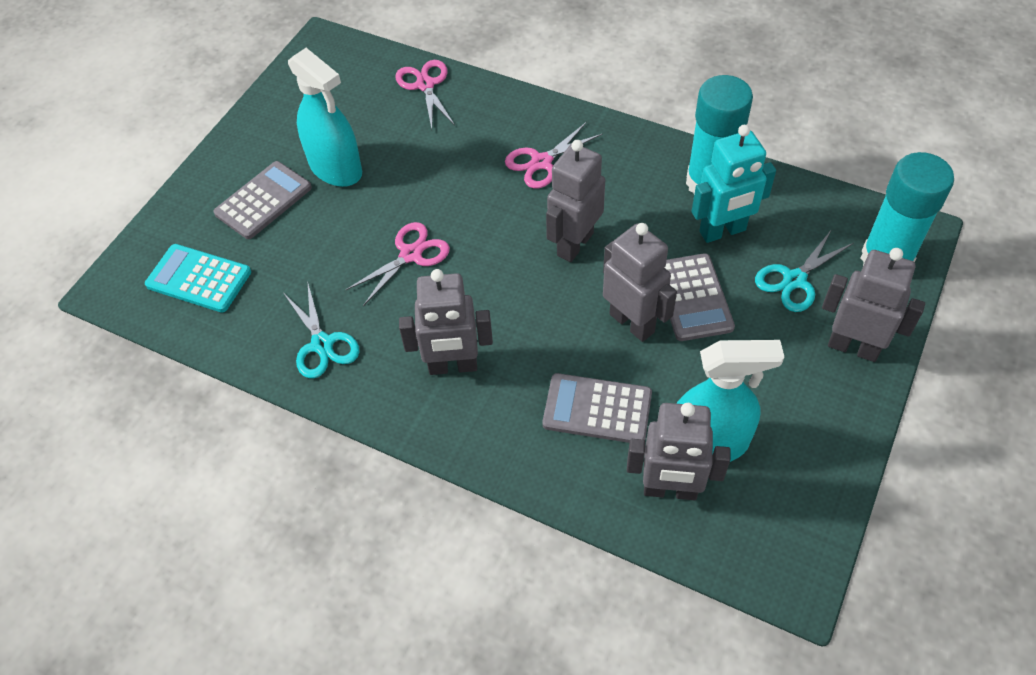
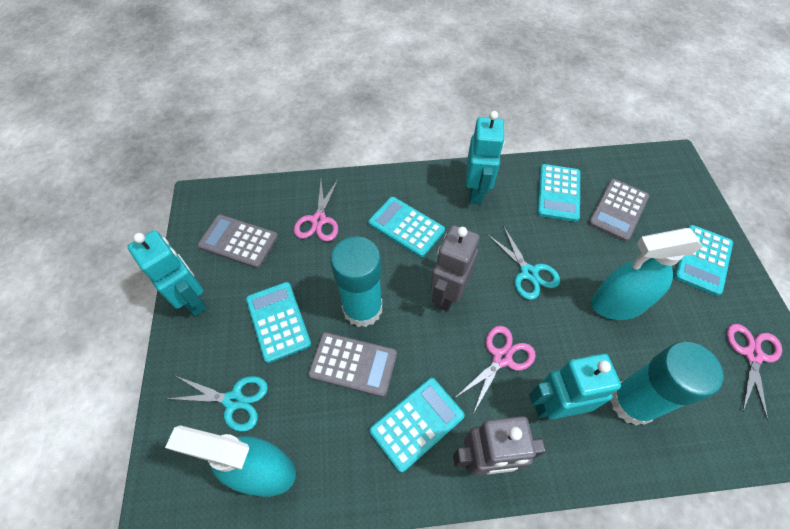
grey robot: 5 -> 2
turquoise calculator: 1 -> 5
turquoise robot: 1 -> 3

